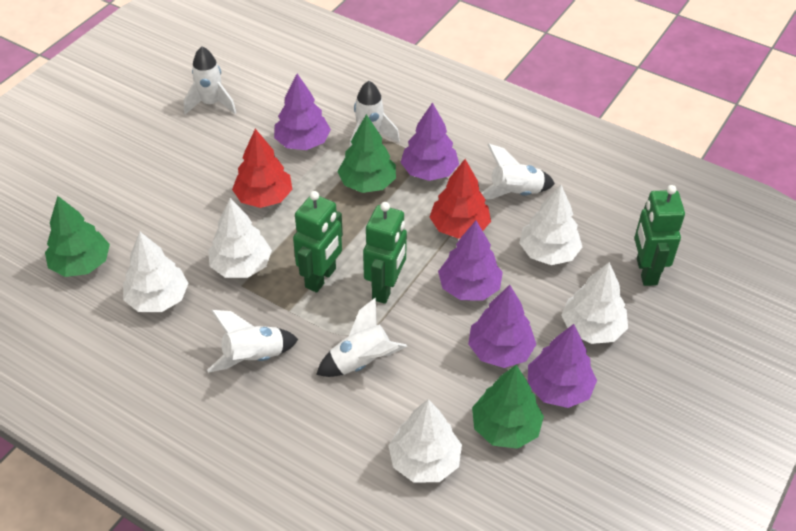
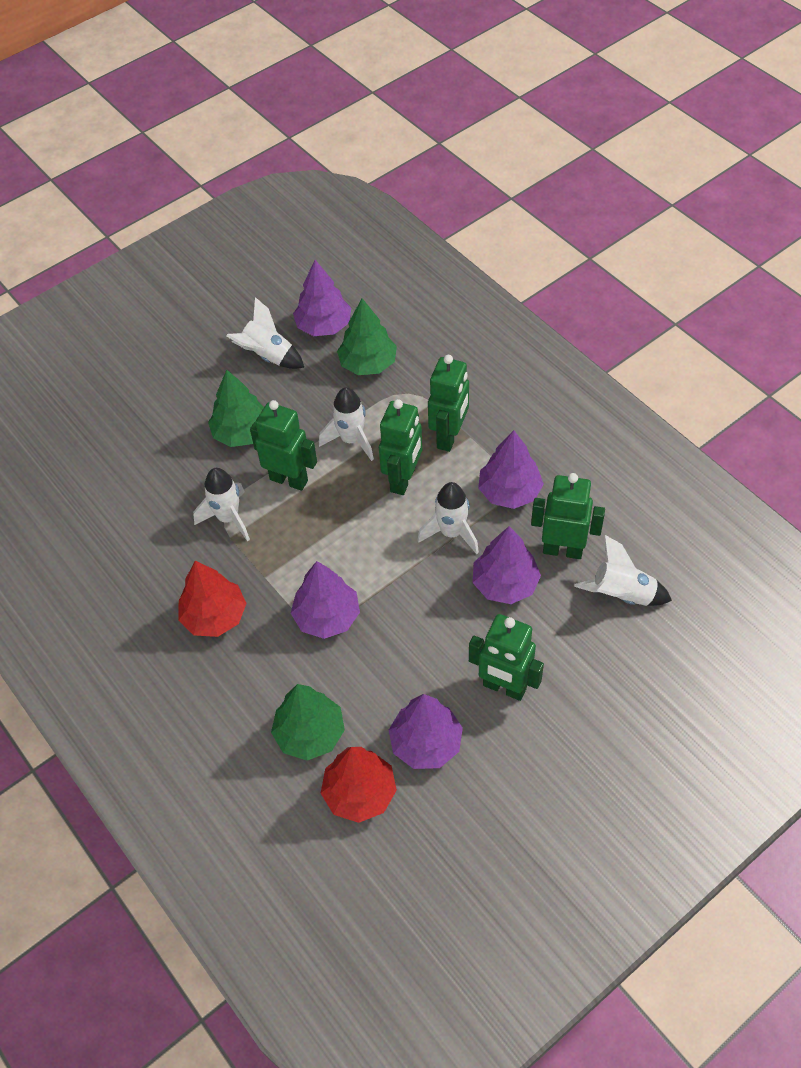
green robot: 3 -> 5
white tree: 5 -> 0

